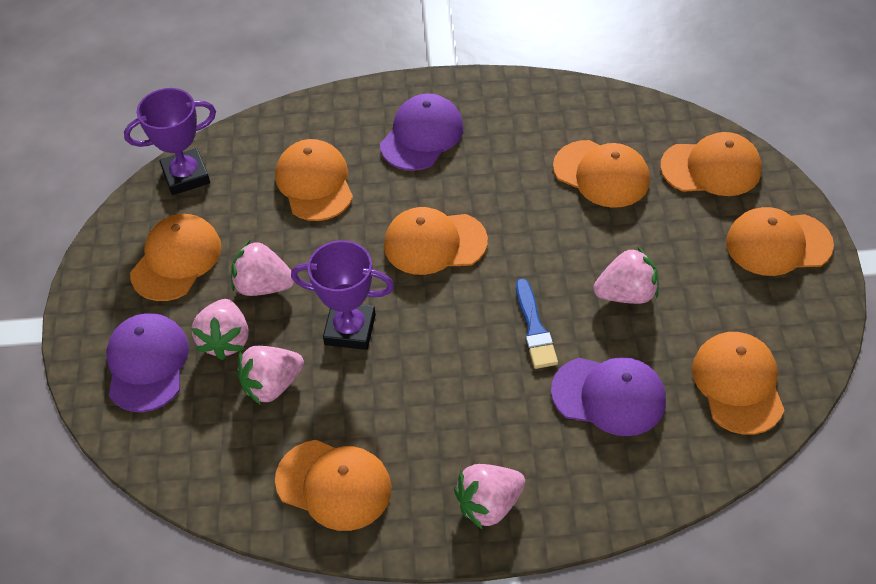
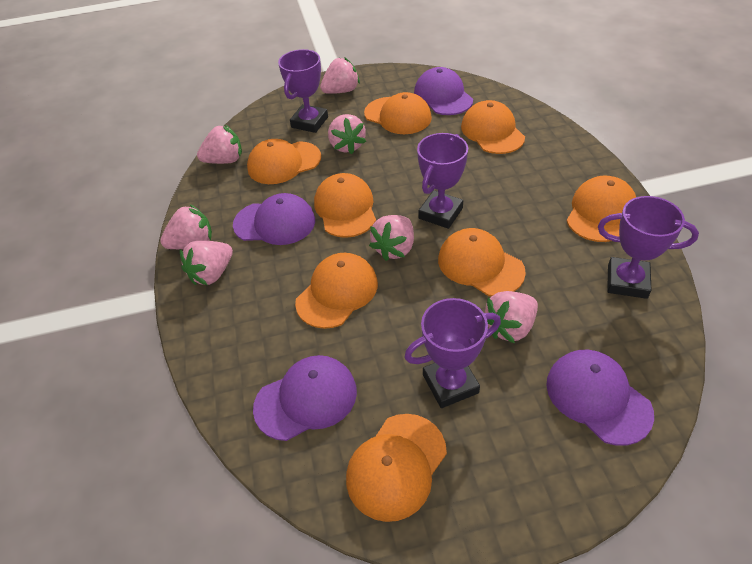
blue brush: 1 -> 0
pink strawberry: 5 -> 7
purple cap: 3 -> 4
purple trophy: 2 -> 4

